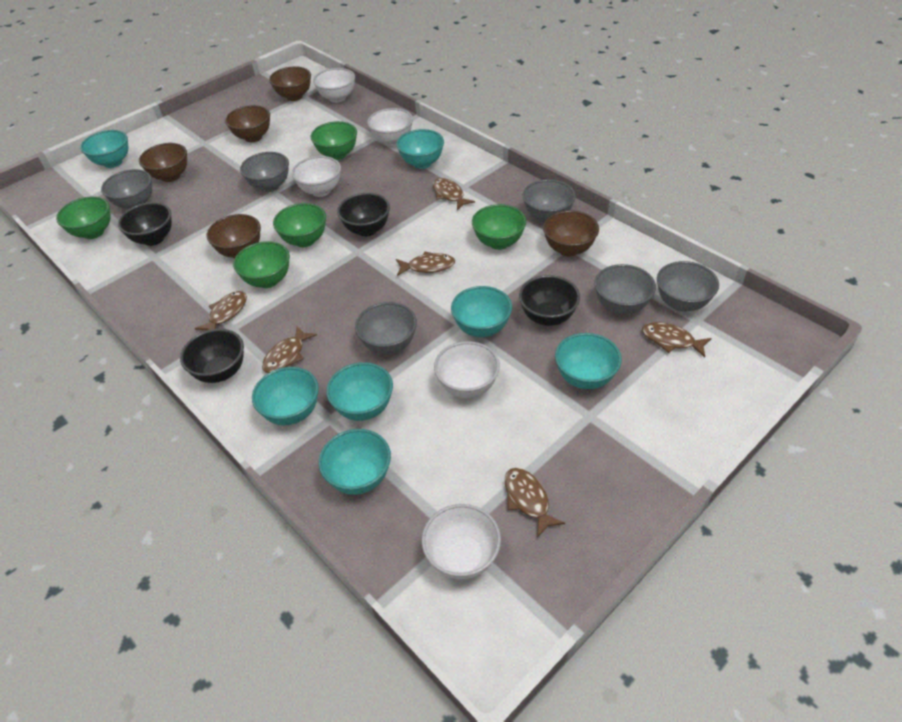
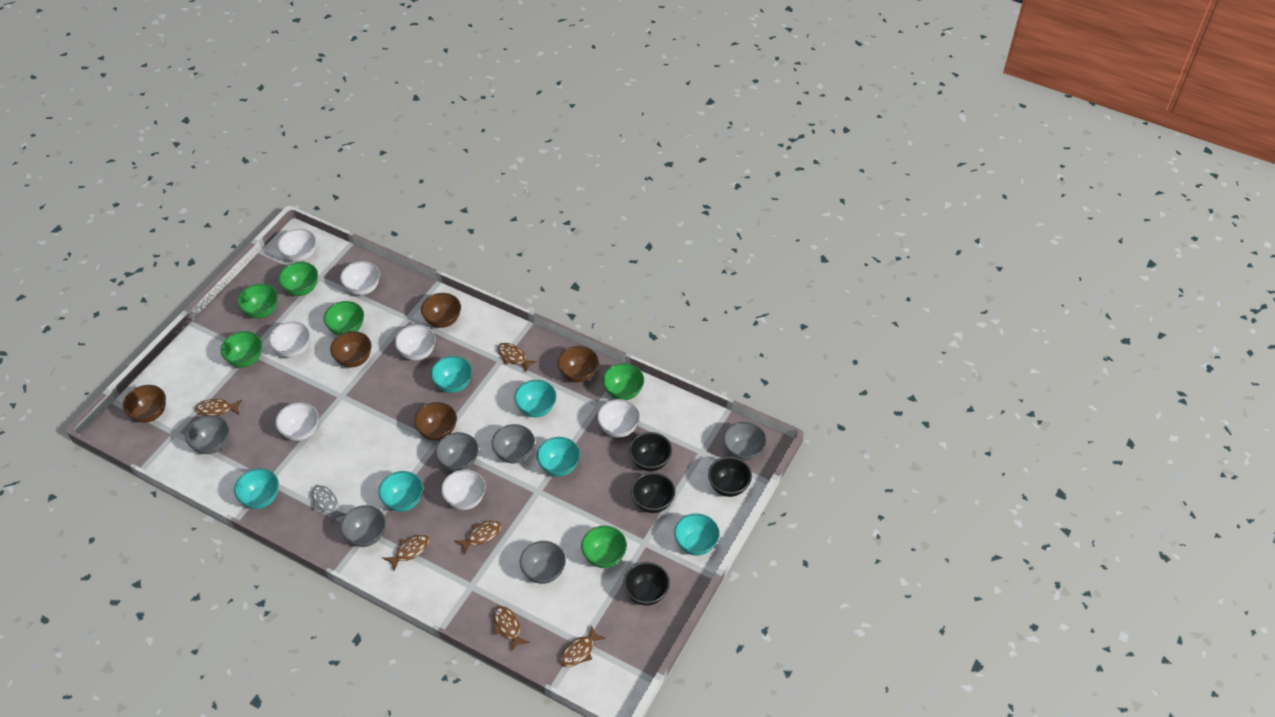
green bowl: 5 -> 6
grey fish: 0 -> 1
turquoise bowl: 7 -> 6
white bowl: 5 -> 7

